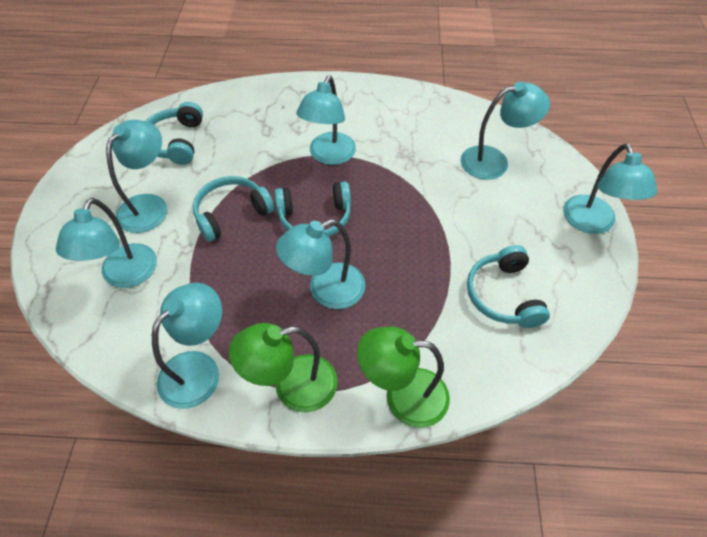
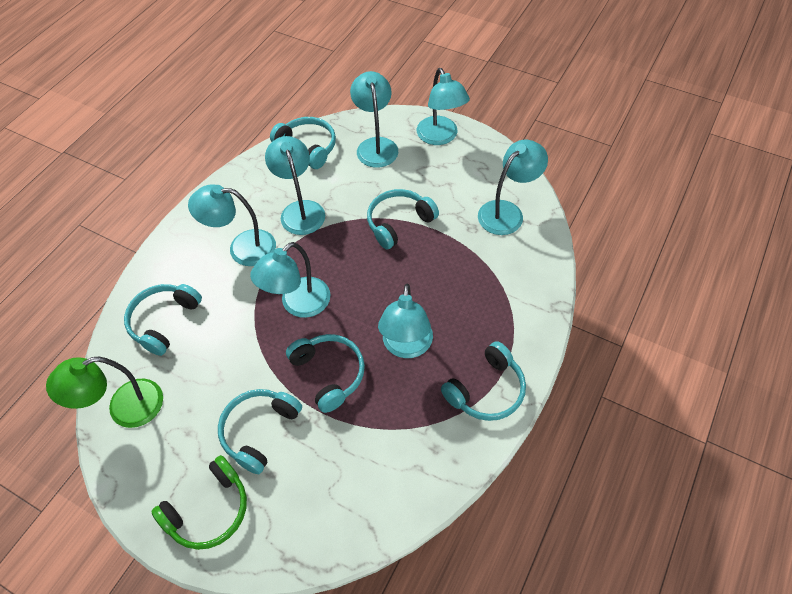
green headphones: 0 -> 1
green lamp: 2 -> 1
turquoise headphones: 4 -> 6

